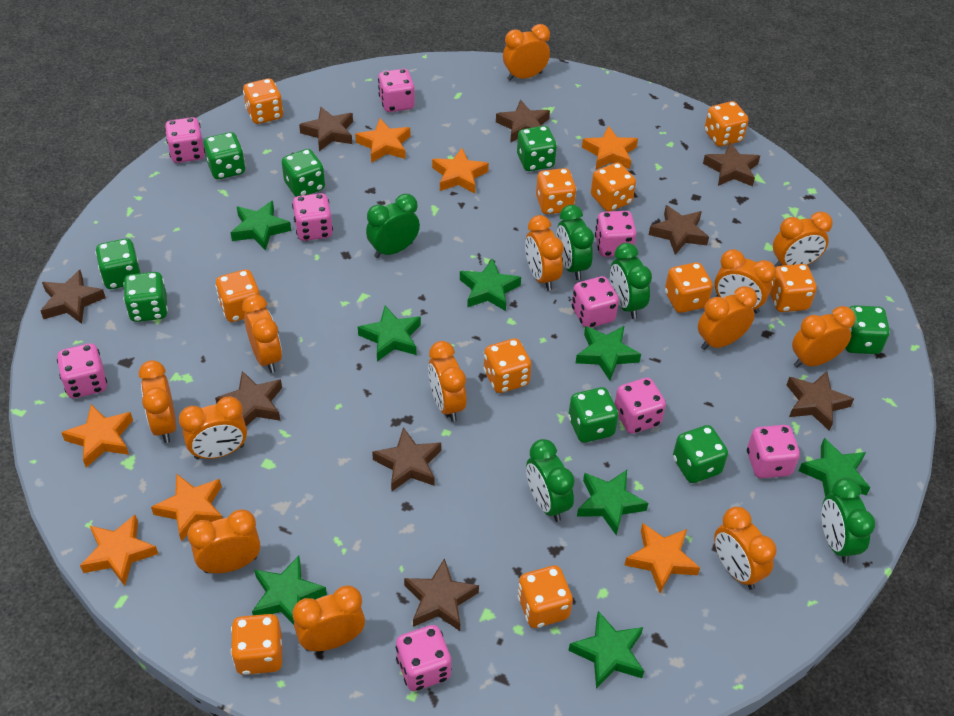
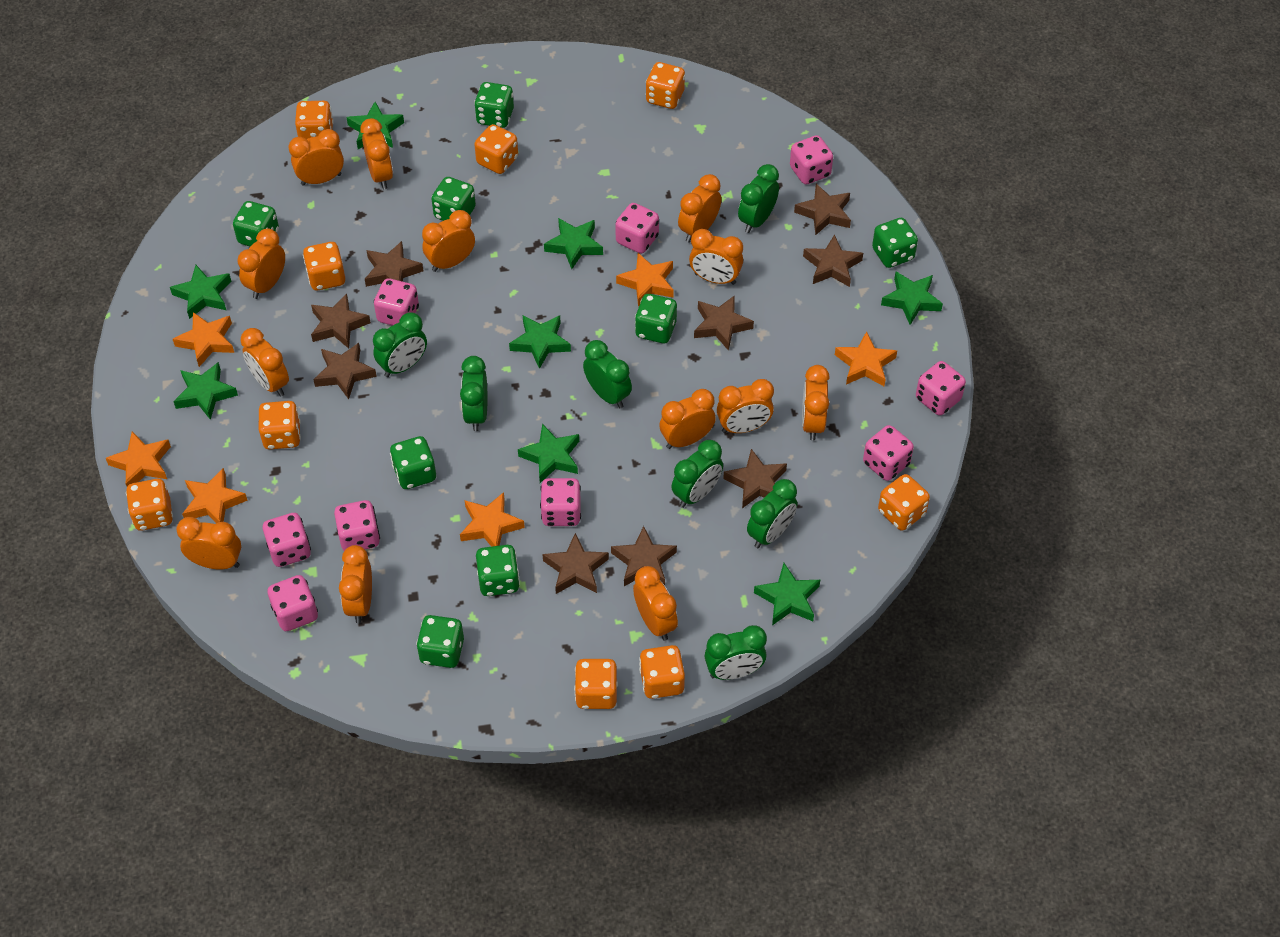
green clock: 5 -> 7
orange dice: 10 -> 9
orange star: 7 -> 6

